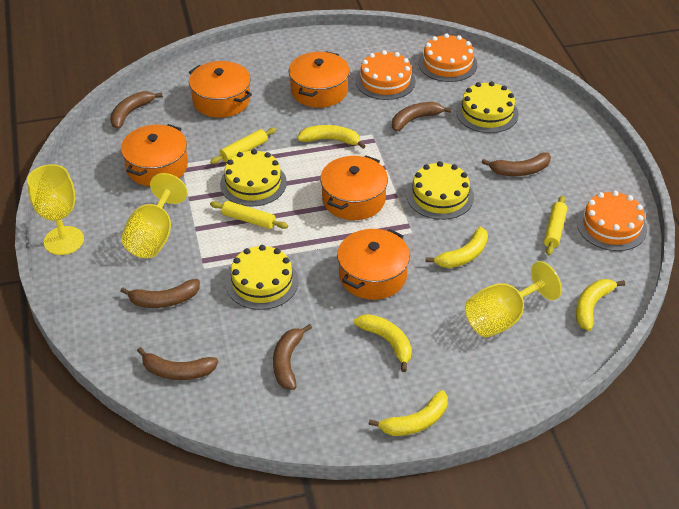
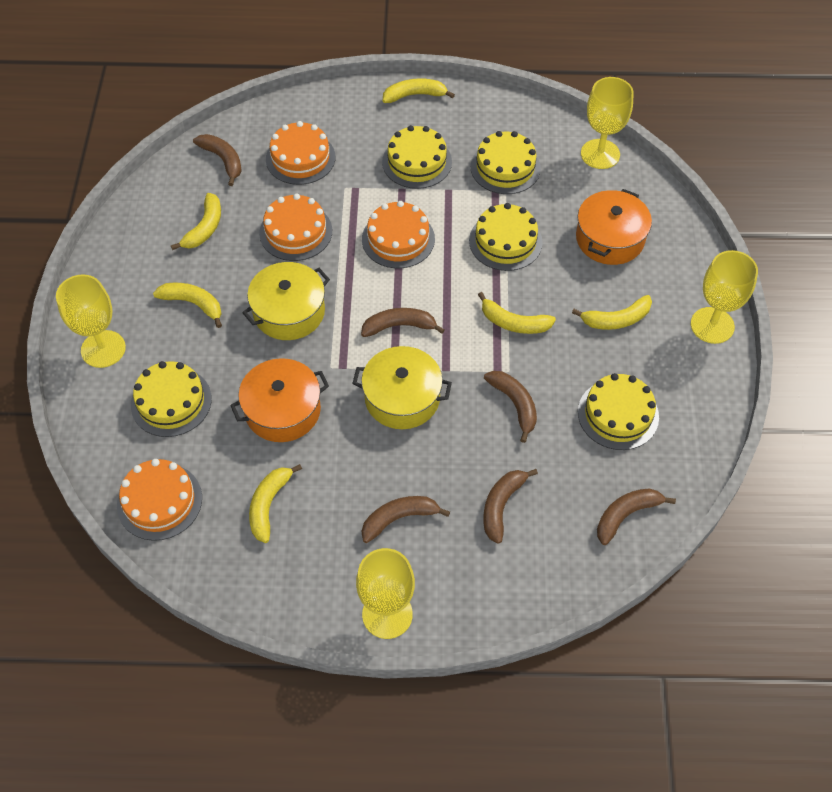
orange cake: 3 -> 4
orange pot: 5 -> 2
yellow banana: 5 -> 6
yellow cake: 4 -> 5
yellow goblet: 3 -> 4
yellow pot: 0 -> 2
yellow rolling pin: 3 -> 0

